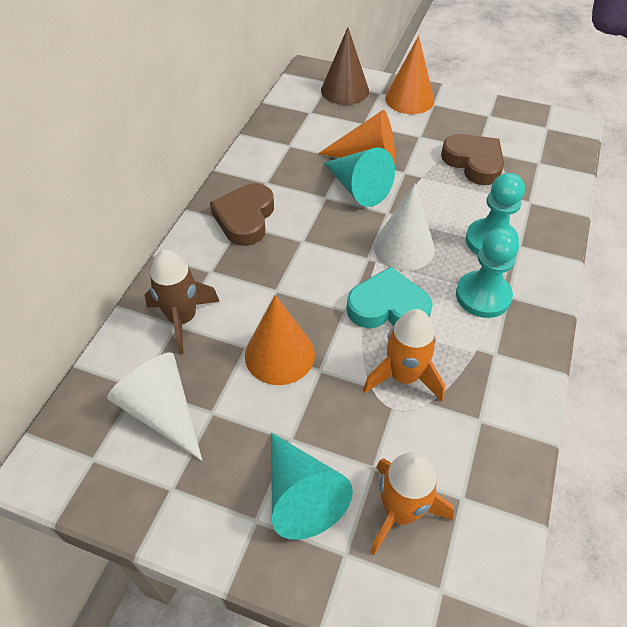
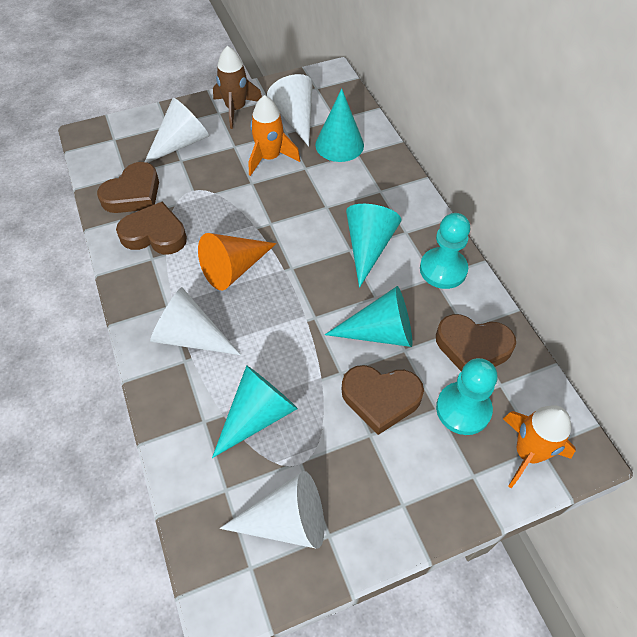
brown cone: 1 -> 0
brown heart: 2 -> 4
orange cone: 3 -> 1
turquoise cone: 2 -> 4
turquoise heart: 1 -> 0
white cone: 2 -> 4

